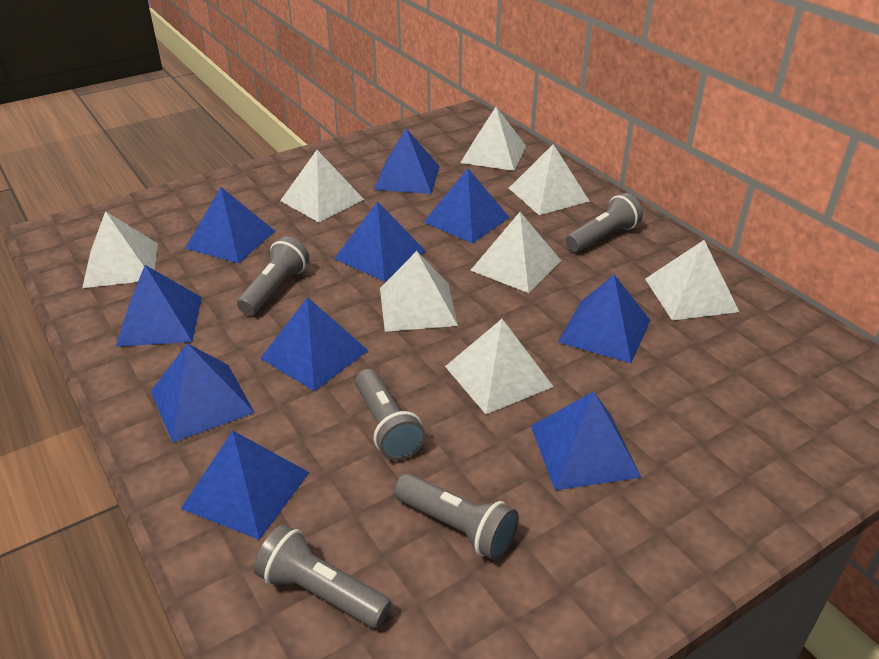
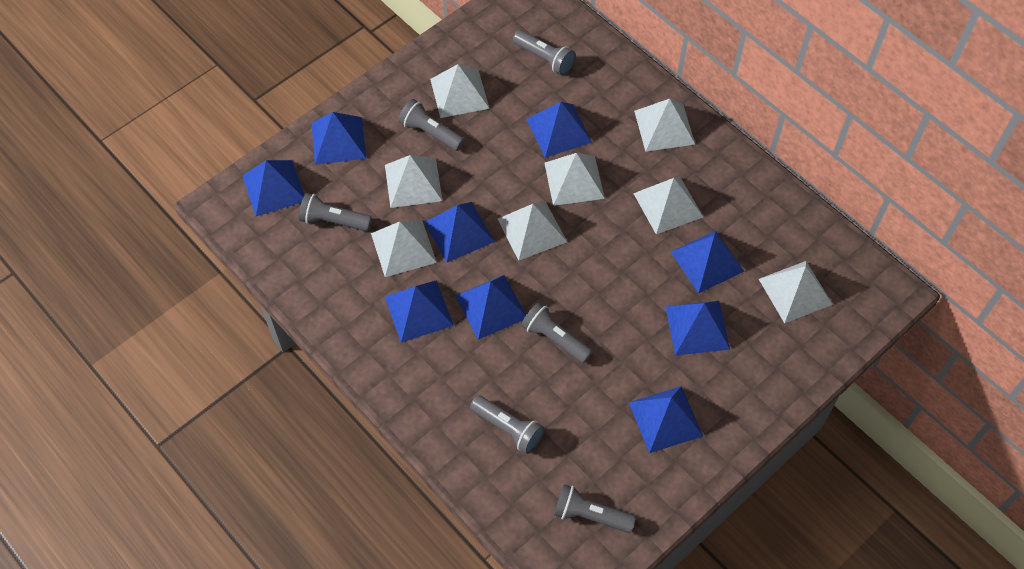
blue pyramid: 10 -> 9
grey flashlight: 5 -> 6

